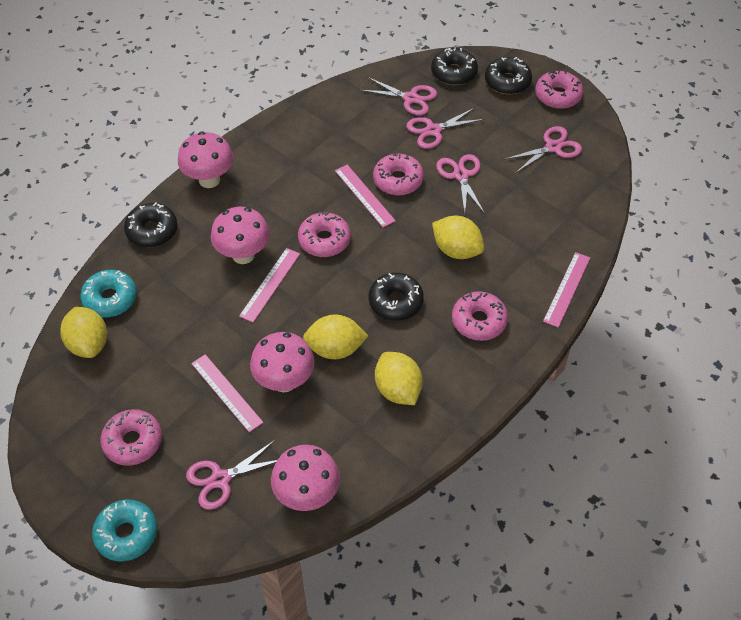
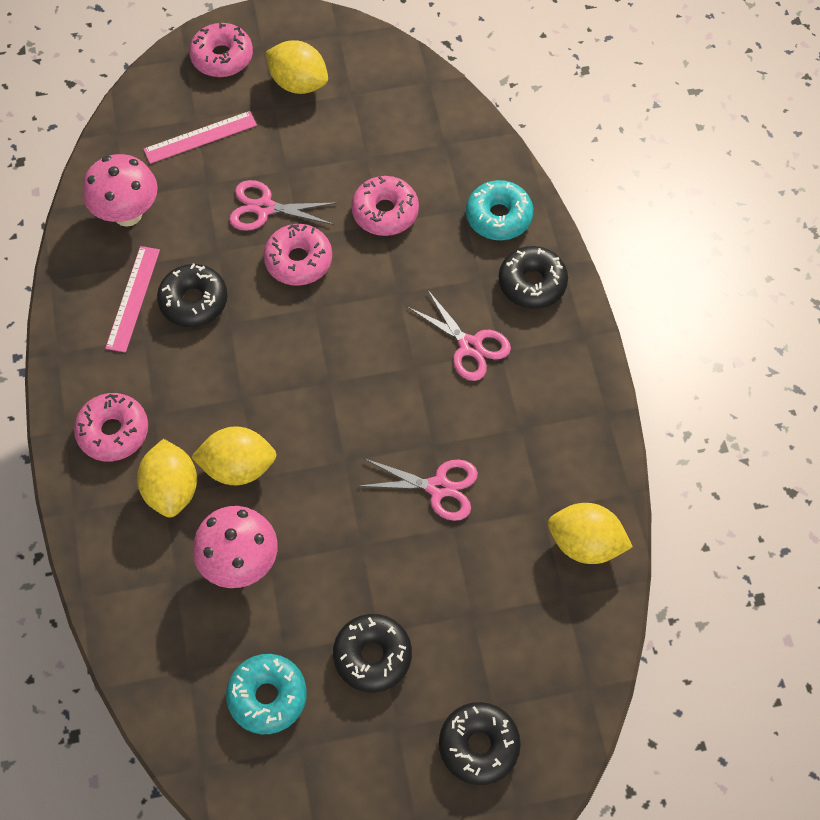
pink donut: 5 -> 4
pink mushroom: 4 -> 2
pink ruler: 4 -> 2
pink scissors: 5 -> 3

